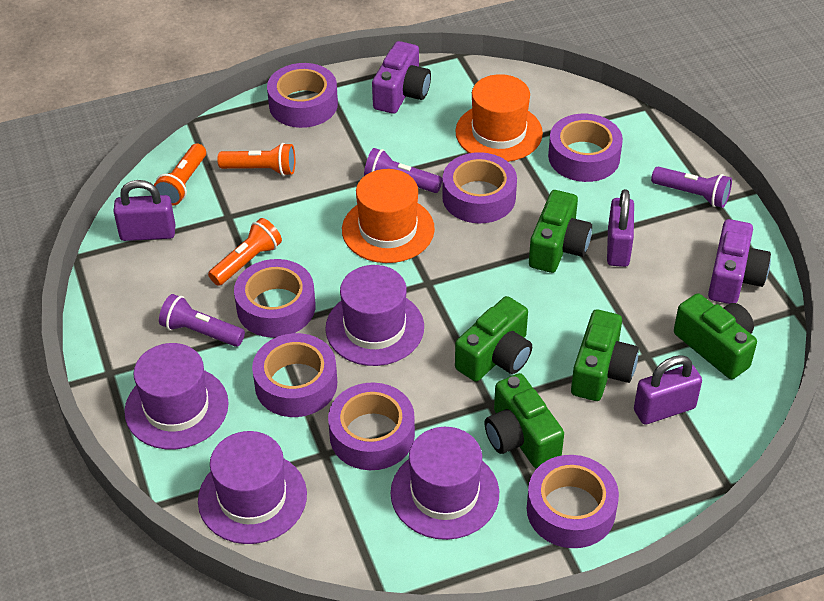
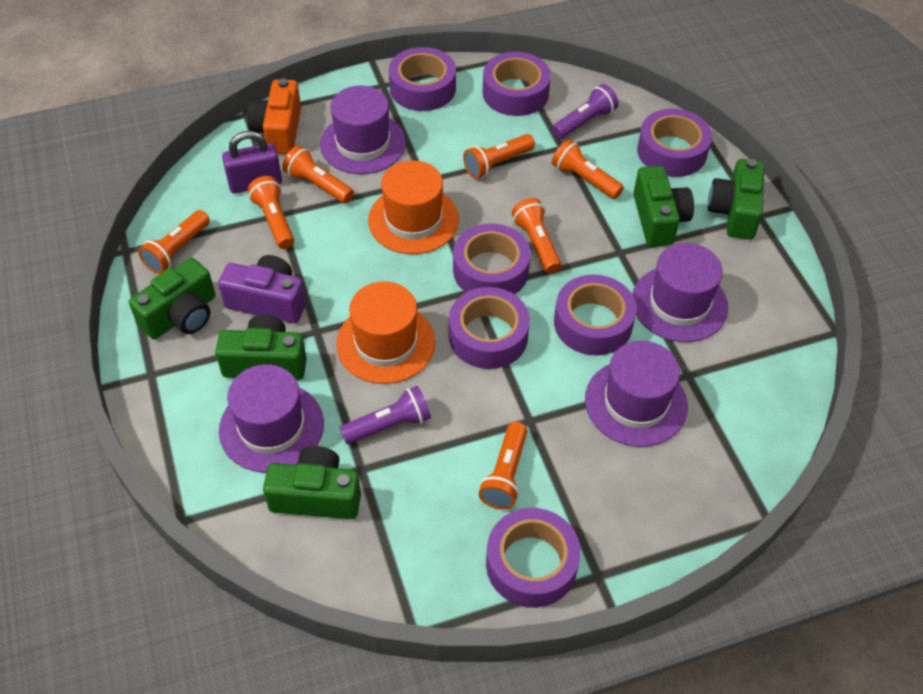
orange camera: 0 -> 1
orange flashlight: 3 -> 7
purple camera: 2 -> 1
purple flashlight: 3 -> 2
purple padlock: 3 -> 1

